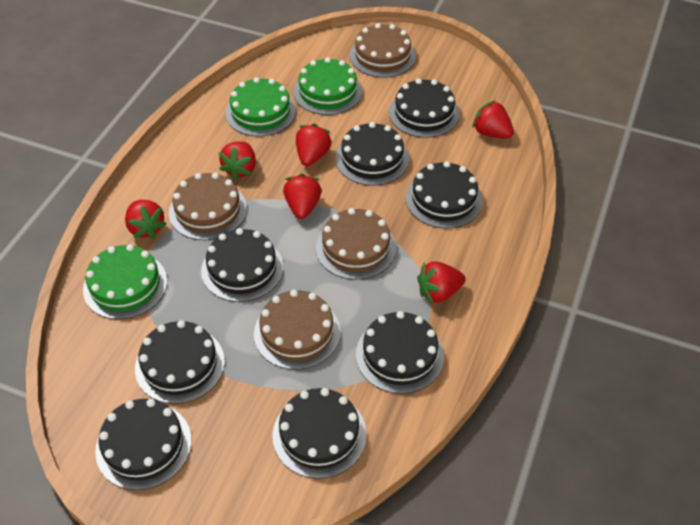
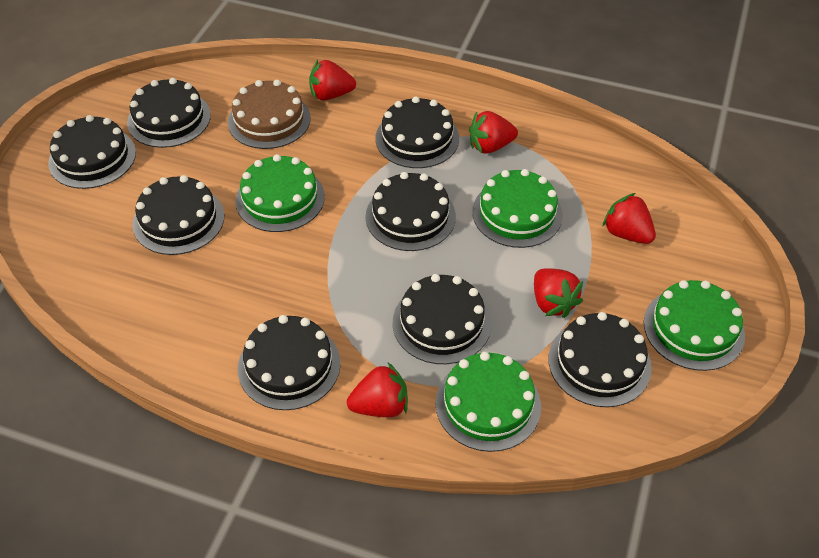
brown cake: 4 -> 1
green cake: 3 -> 4
red strawberry: 6 -> 5

